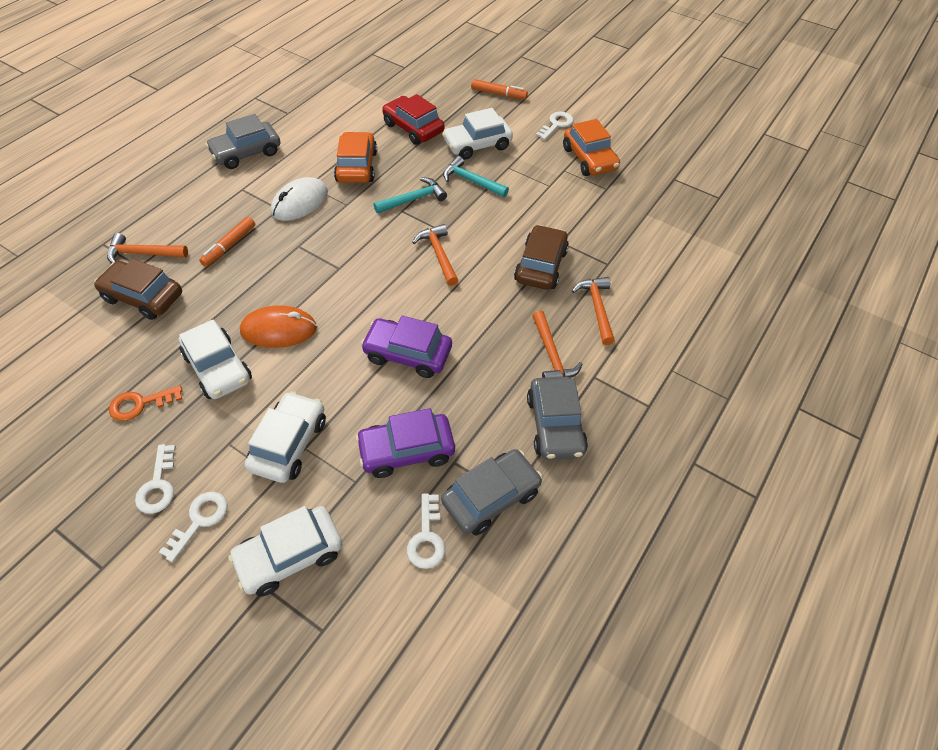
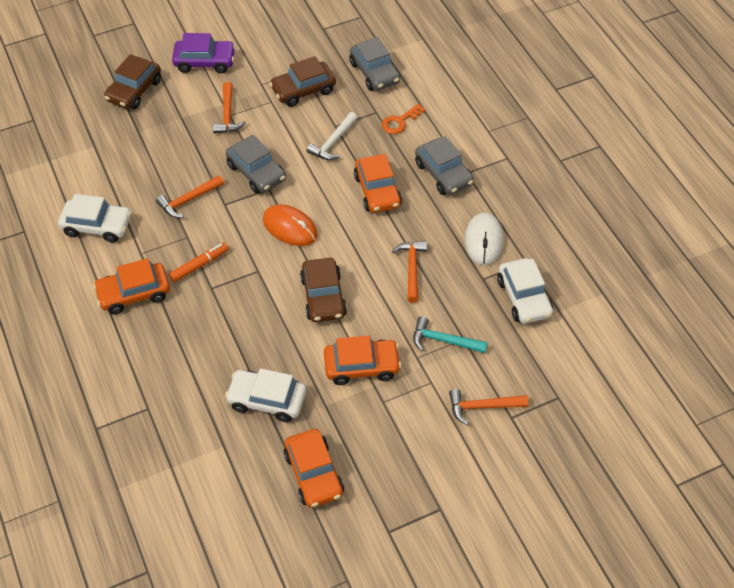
brown car: 2 -> 3
orange car: 2 -> 4
orange marker: 2 -> 1
purple car: 2 -> 1
red car: 1 -> 0
turquoise hammer: 2 -> 1
white car: 4 -> 3
white hammer: 0 -> 1
white key: 4 -> 0

